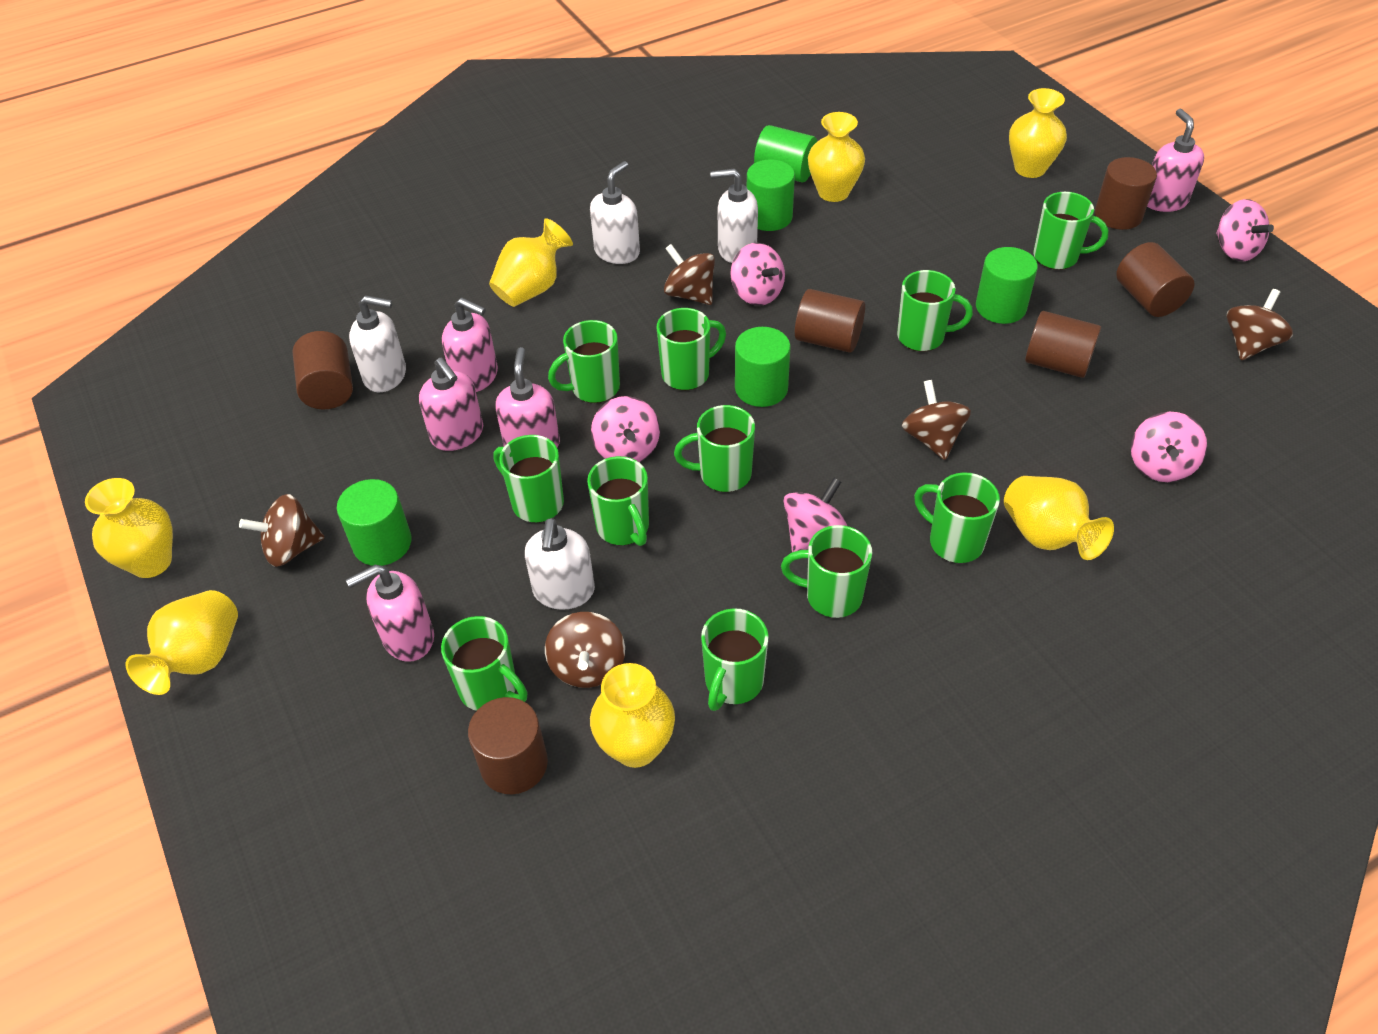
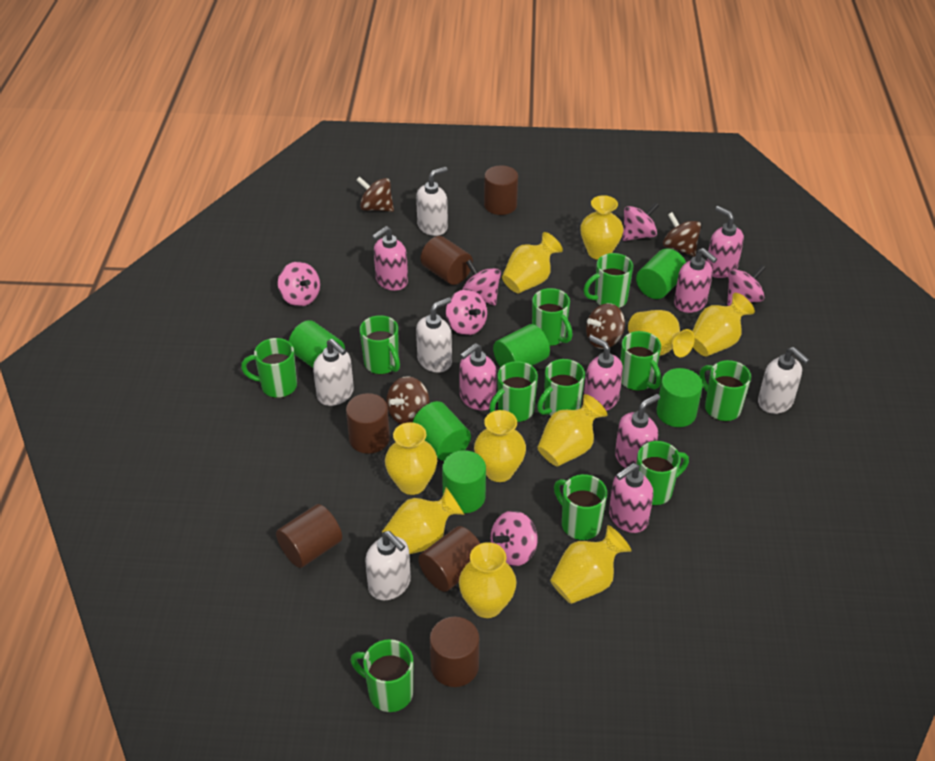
brown spinning top: 5 -> 4
green cylinder: 5 -> 6
pink soap dispenser: 5 -> 7
pink spinning top: 5 -> 6
white soap dispenser: 4 -> 5
yellow vase: 7 -> 10

